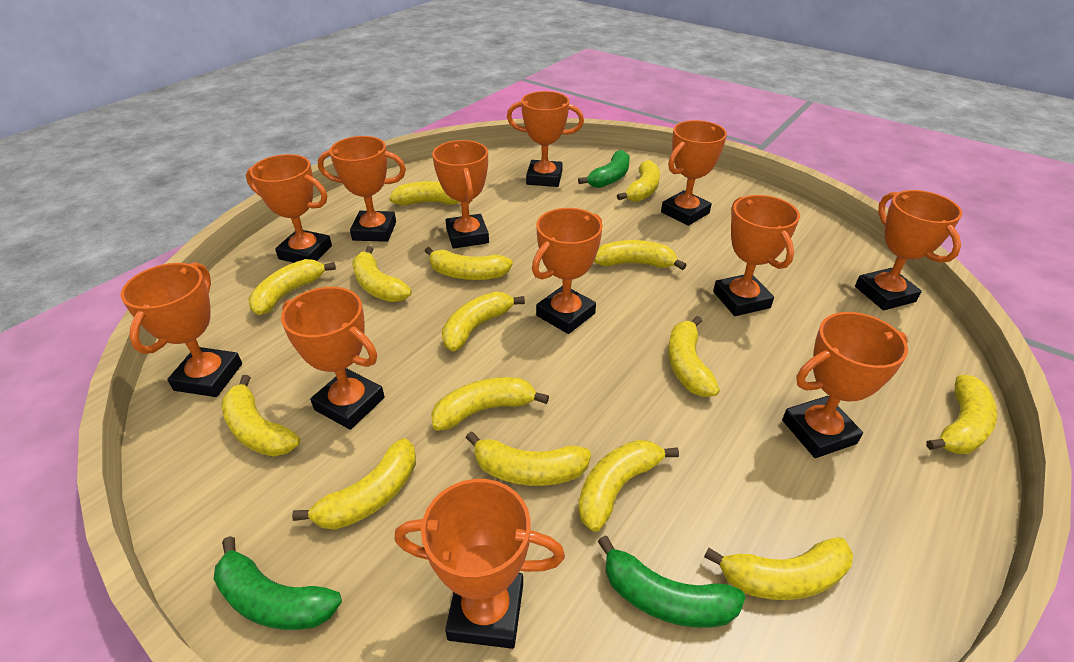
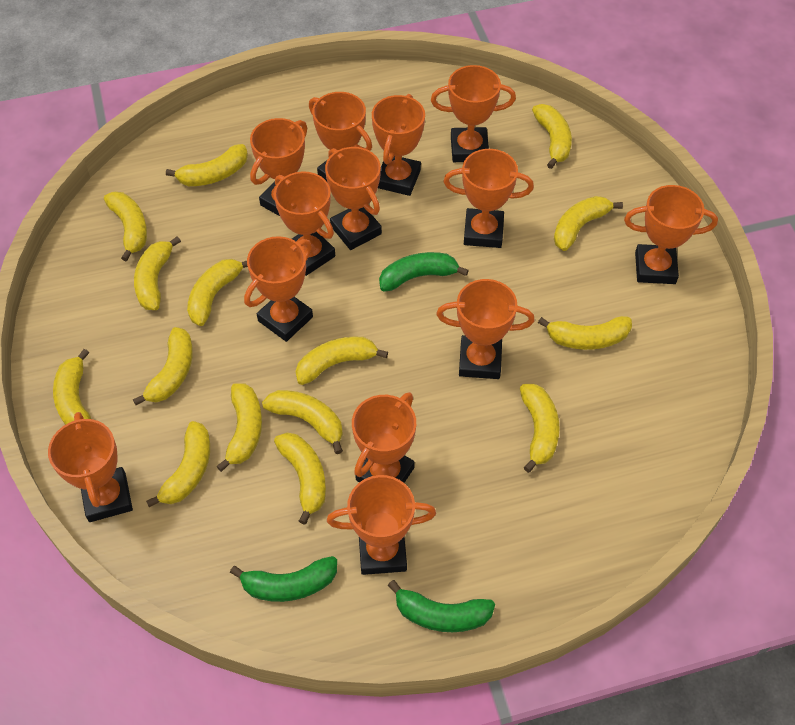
orange trophy: 12 -> 13

